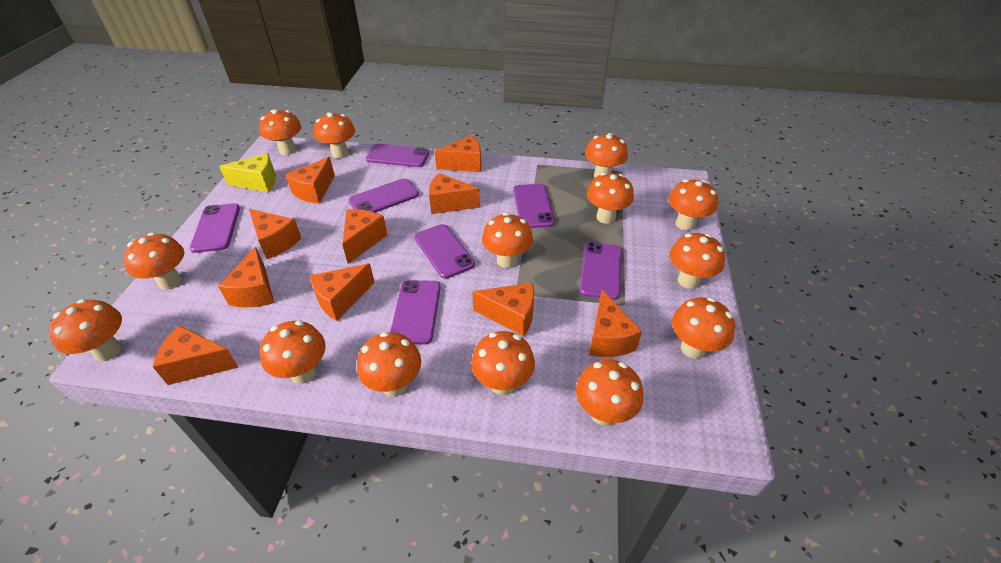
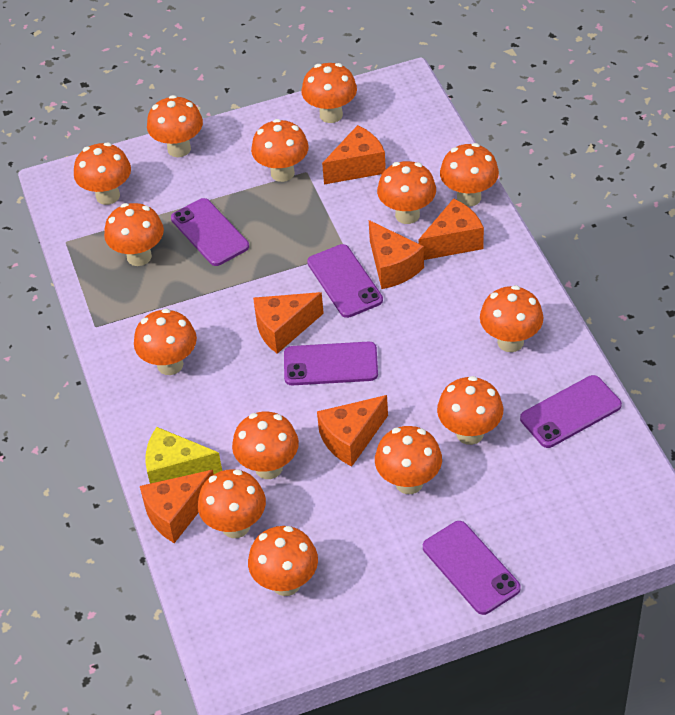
orange cheese: 10 -> 6
purple phone: 7 -> 5

